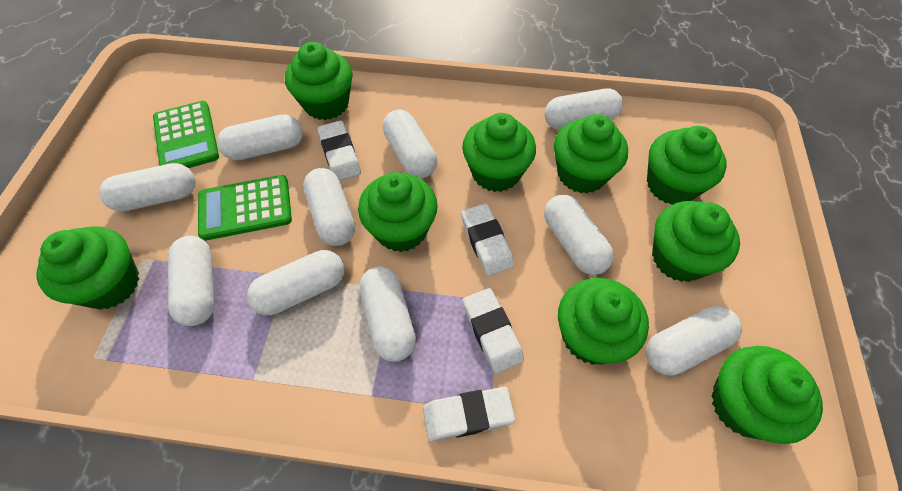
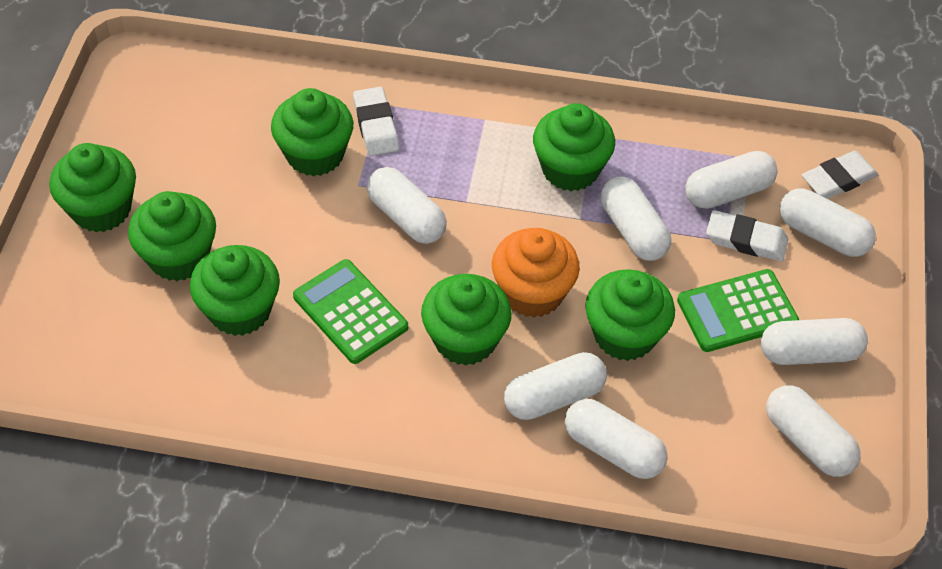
green cupcake: 9 -> 7
orange cupcake: 0 -> 1
white capsule: 10 -> 8
white eraser: 4 -> 3

